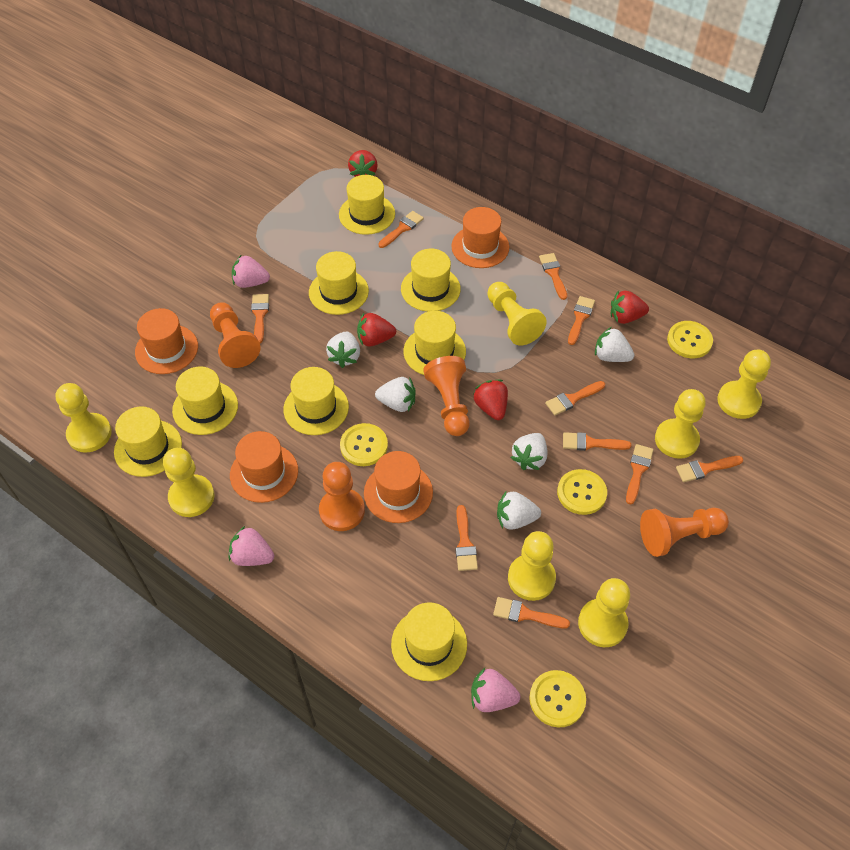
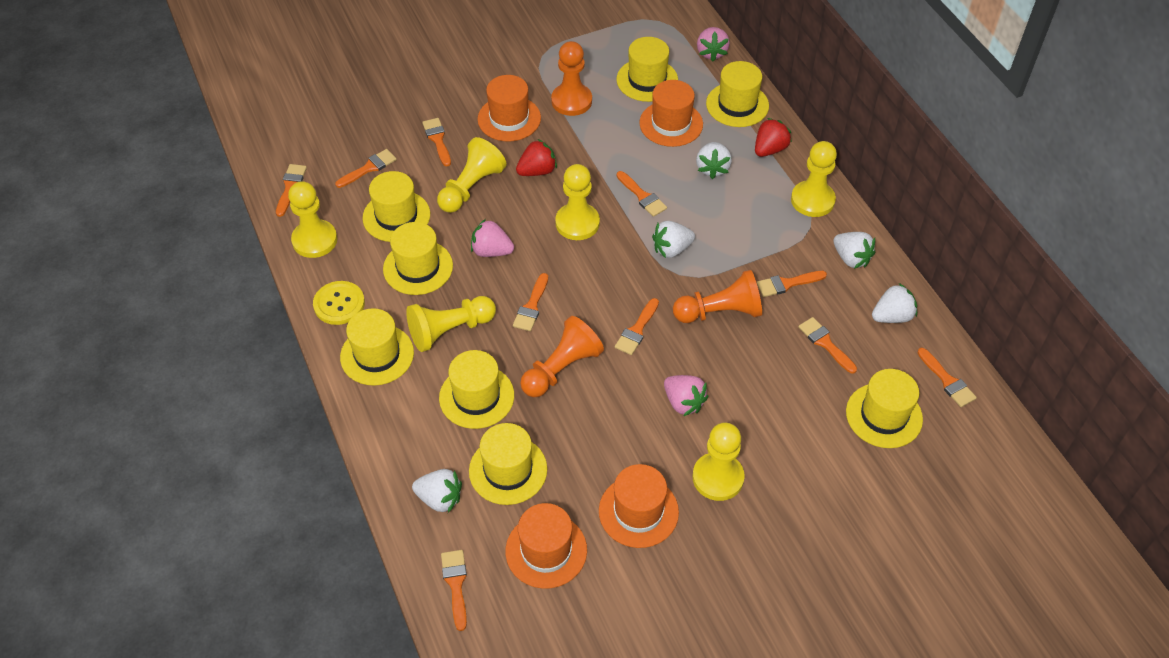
orange pawn: 4 -> 3
red strawberry: 4 -> 2
yellow button: 4 -> 1
yellow pawn: 7 -> 6

